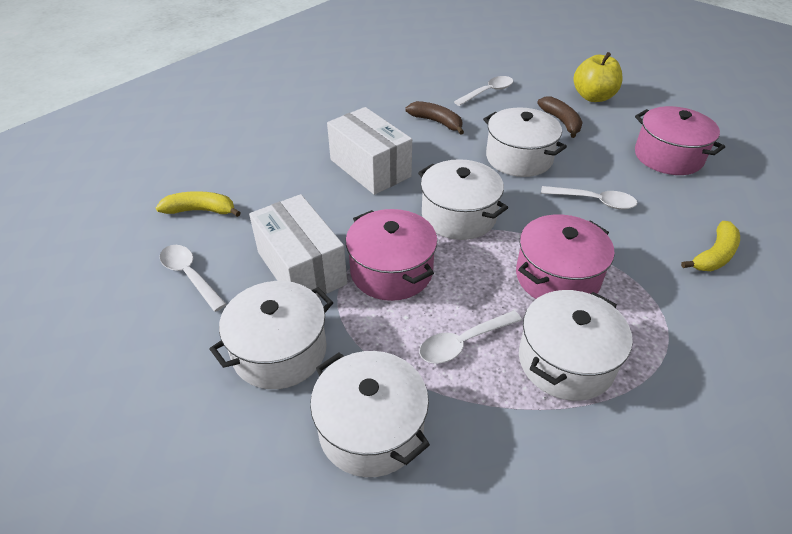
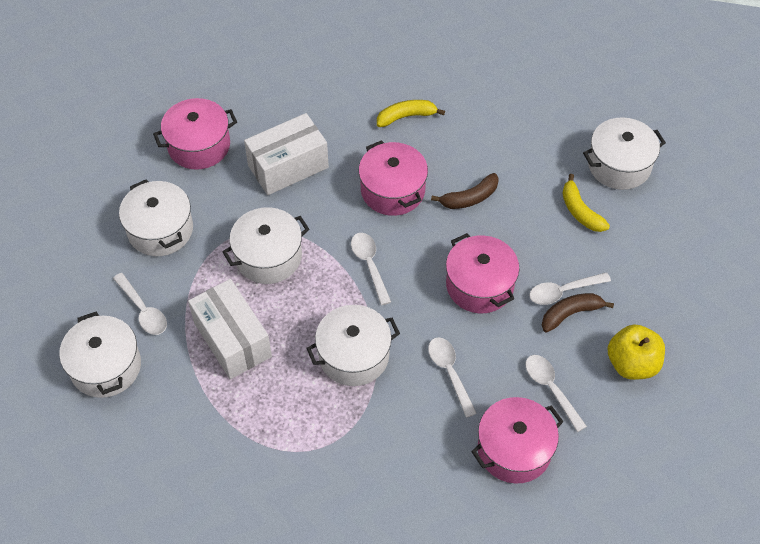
pink pot: 3 -> 4
white spoon: 4 -> 5

